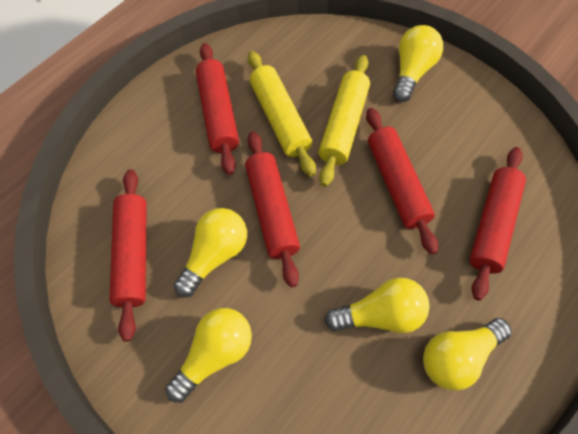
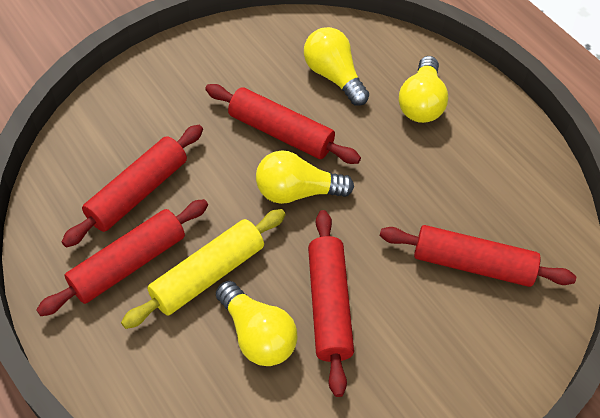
yellow light bulb: 5 -> 4
yellow rolling pin: 2 -> 1

